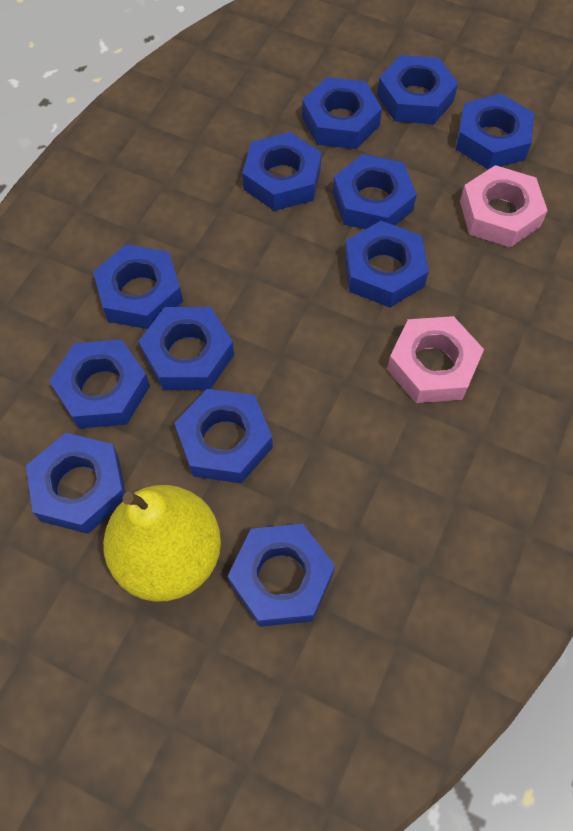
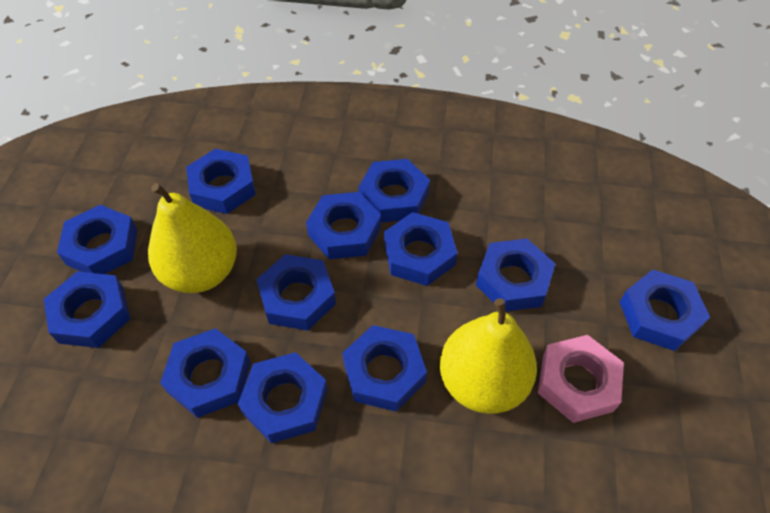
pink nut: 2 -> 1
yellow pear: 1 -> 2

